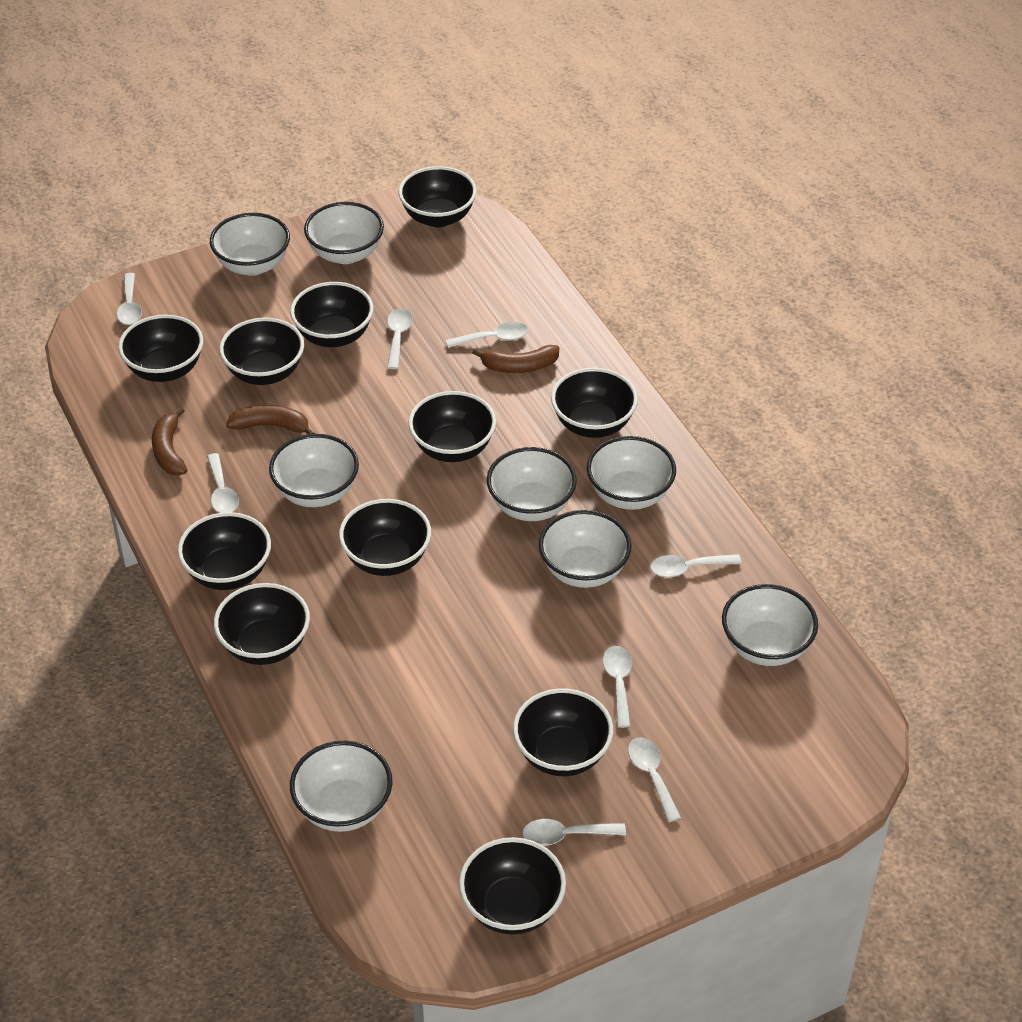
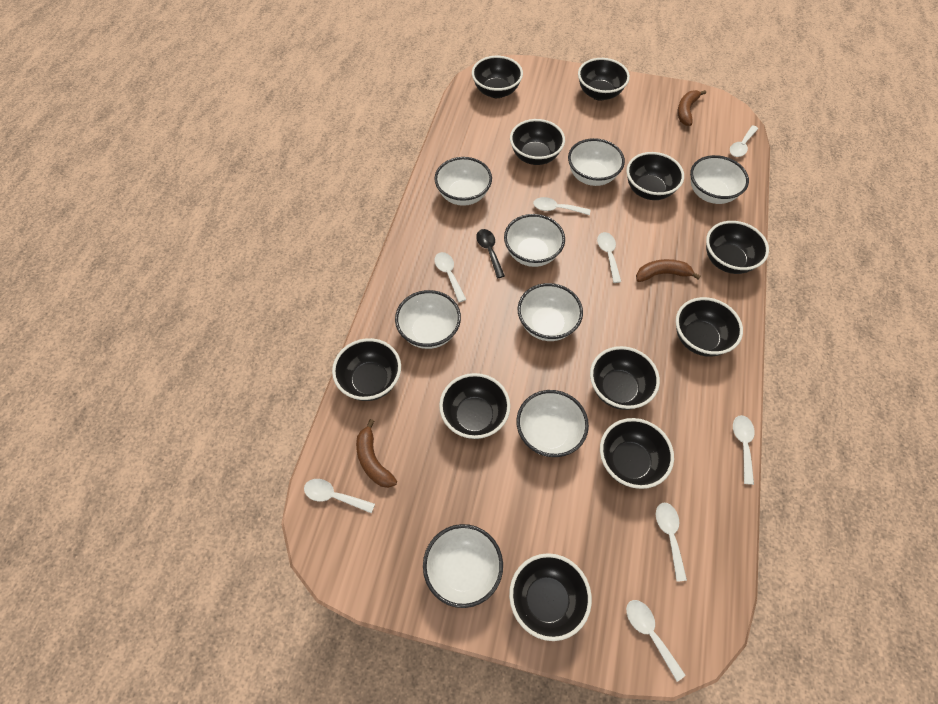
black spoon: 0 -> 1

